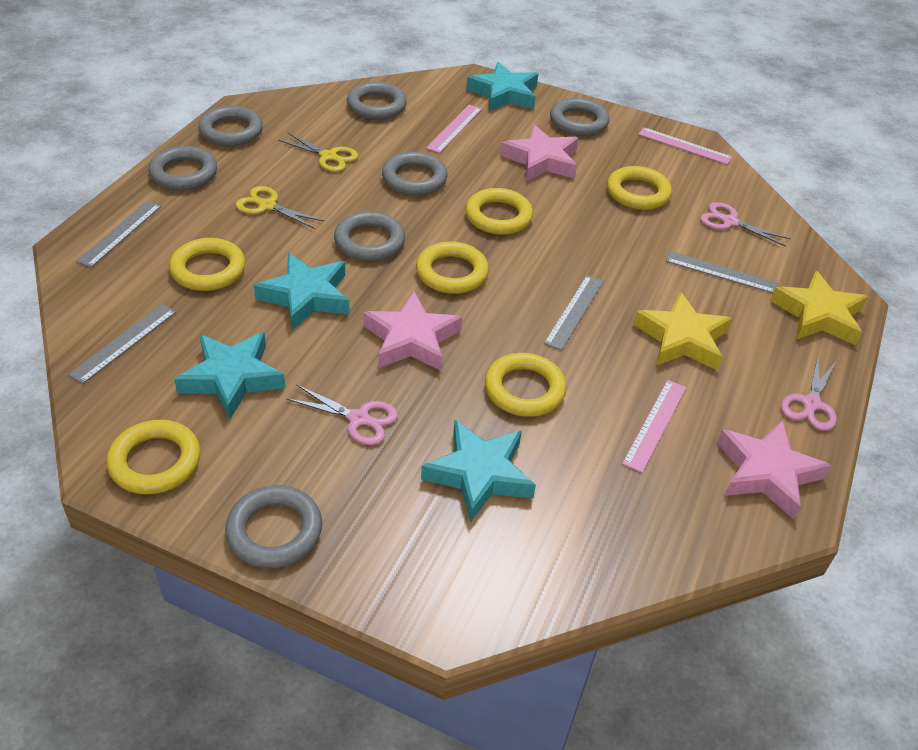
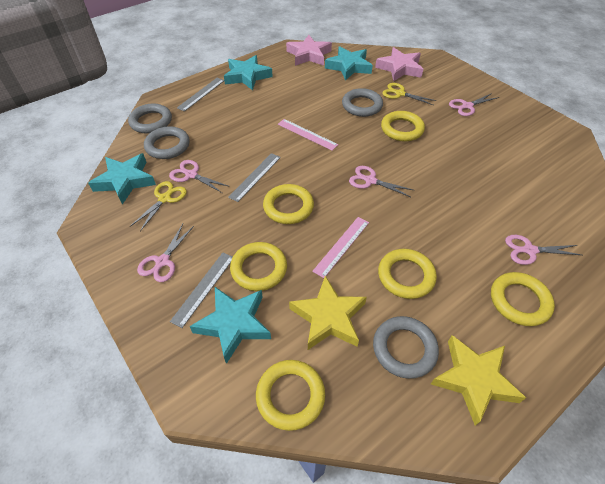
grey ring: 7 -> 4
grey ruler: 4 -> 3
pink ruler: 3 -> 2
pink scissors: 3 -> 5
pink star: 3 -> 2

